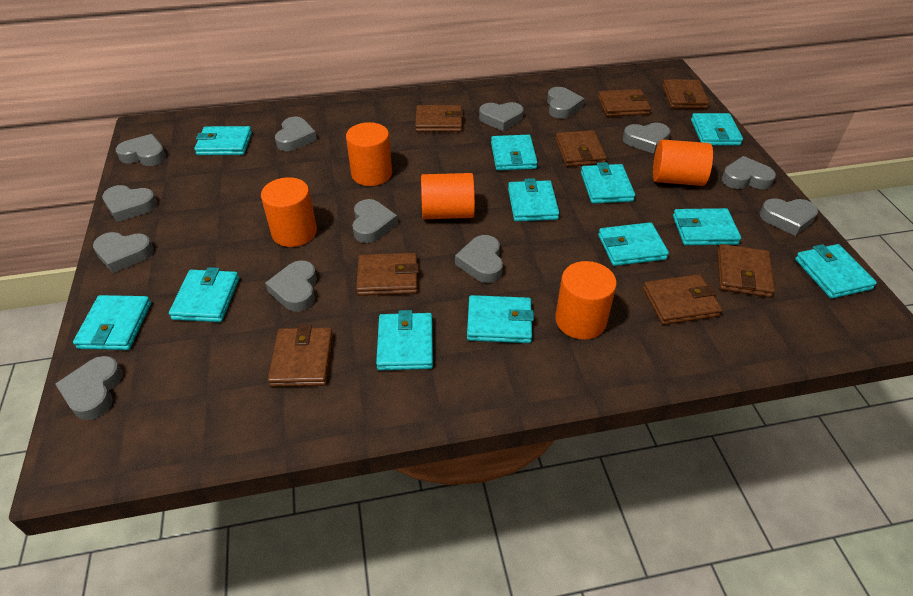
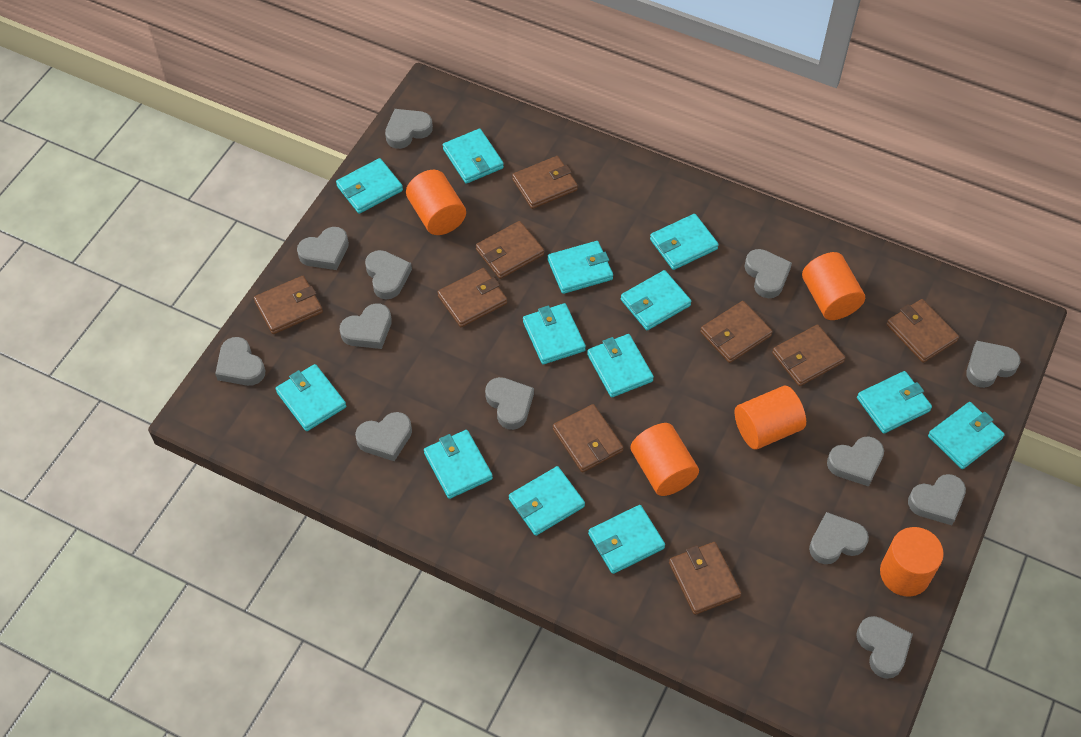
brown wallet: 8 -> 9
turquoise wallet: 12 -> 13

